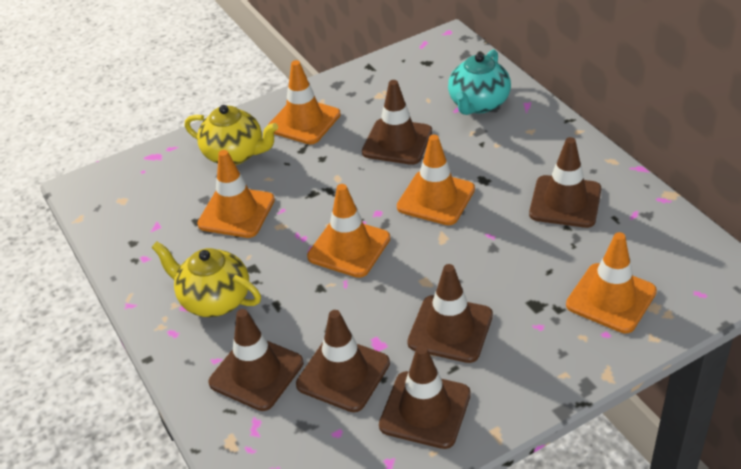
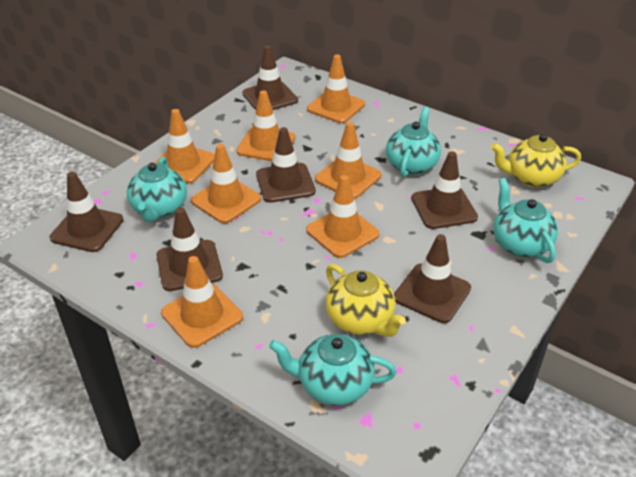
orange traffic cone: 5 -> 7
turquoise teapot: 1 -> 4

